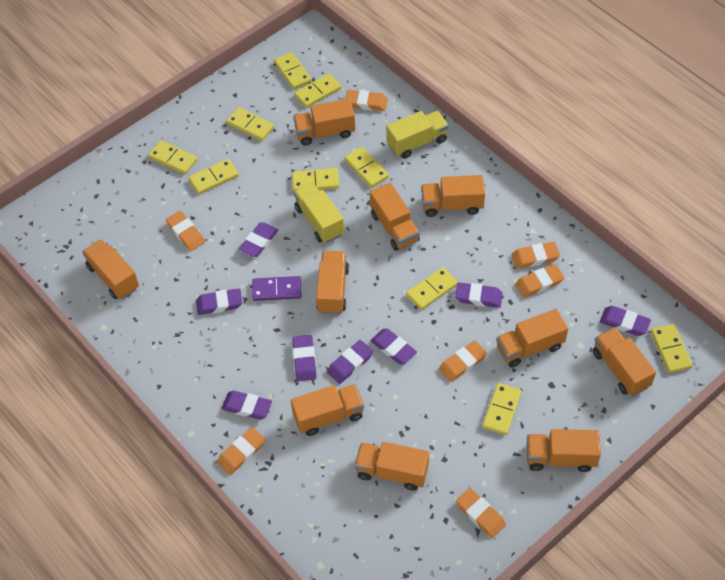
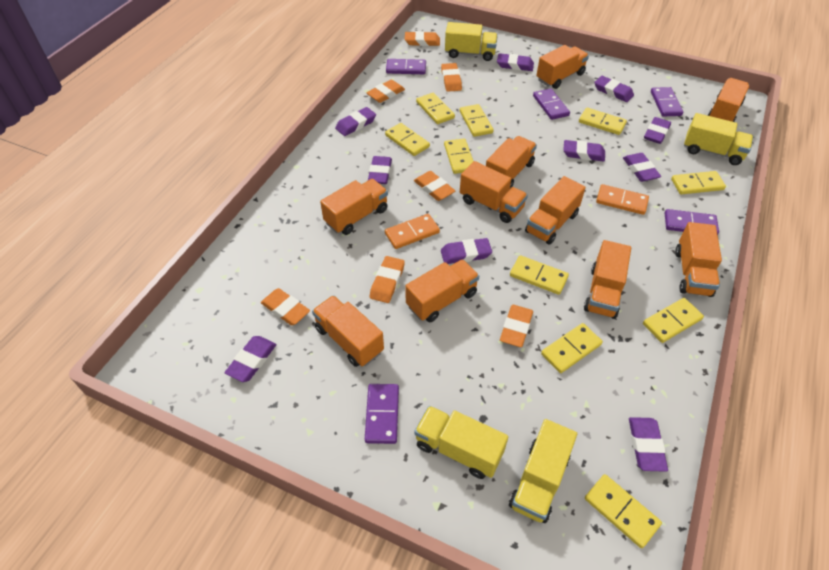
orange domino: 0 -> 2
purple domino: 1 -> 5
purple eraser: 8 -> 10
yellow truck: 2 -> 4

